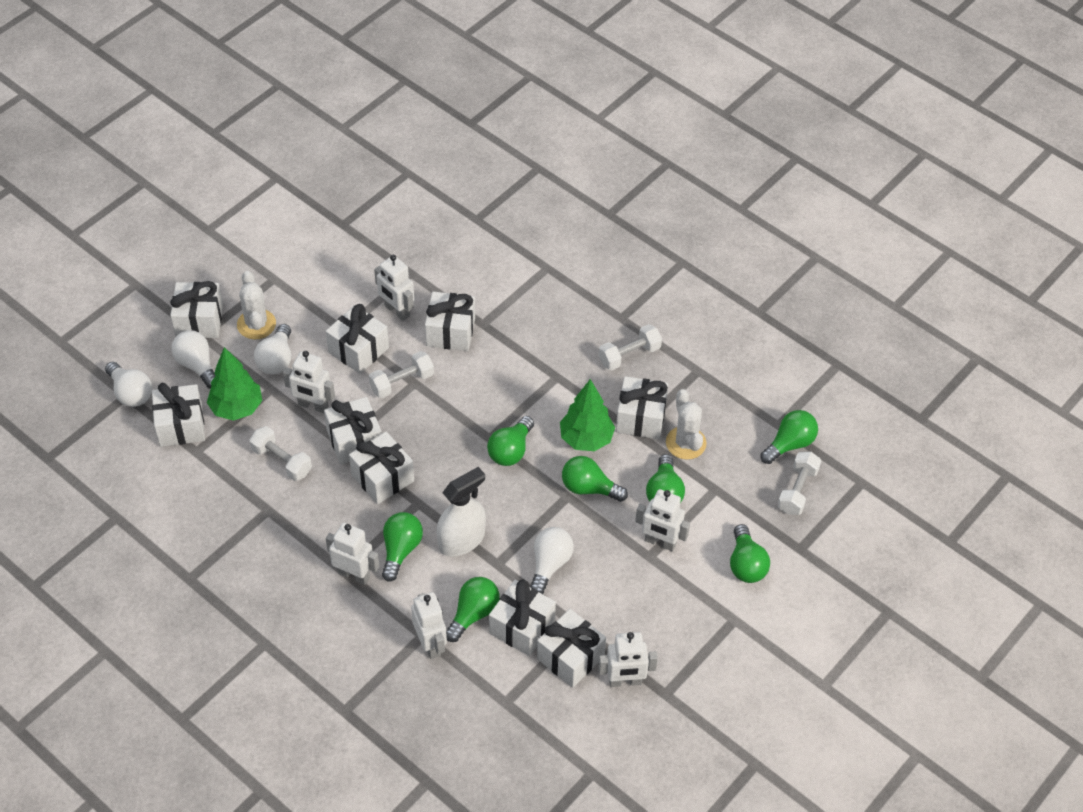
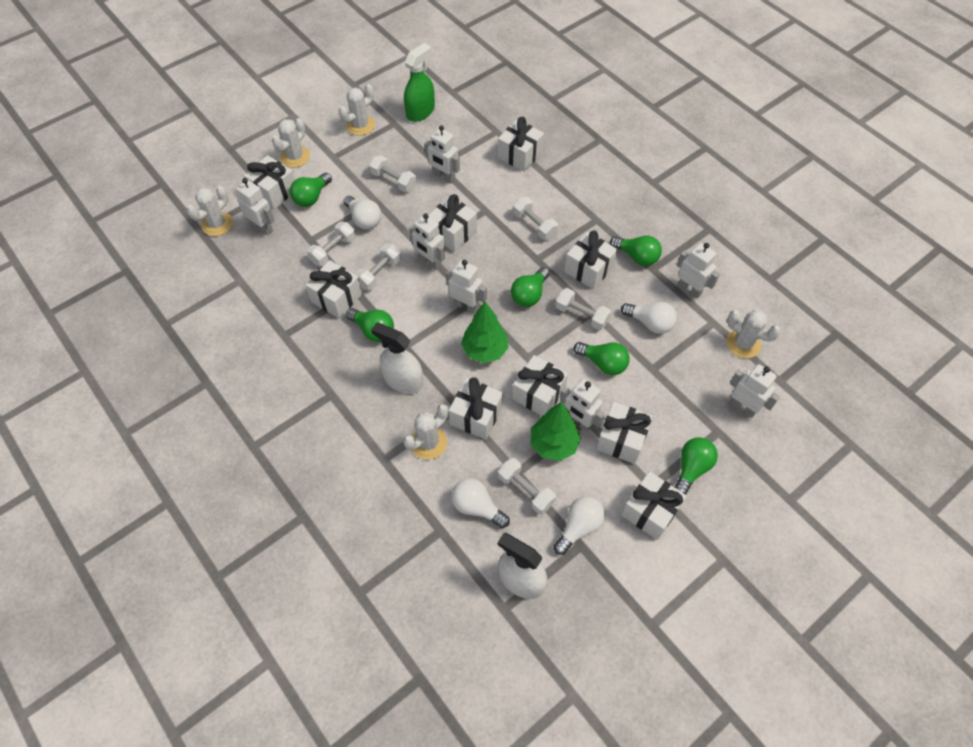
green light bulb: 7 -> 6
green spray bottle: 0 -> 1
white cactus: 2 -> 5
white dumbbell: 4 -> 6
white robot: 6 -> 7
white spray bottle: 1 -> 2

